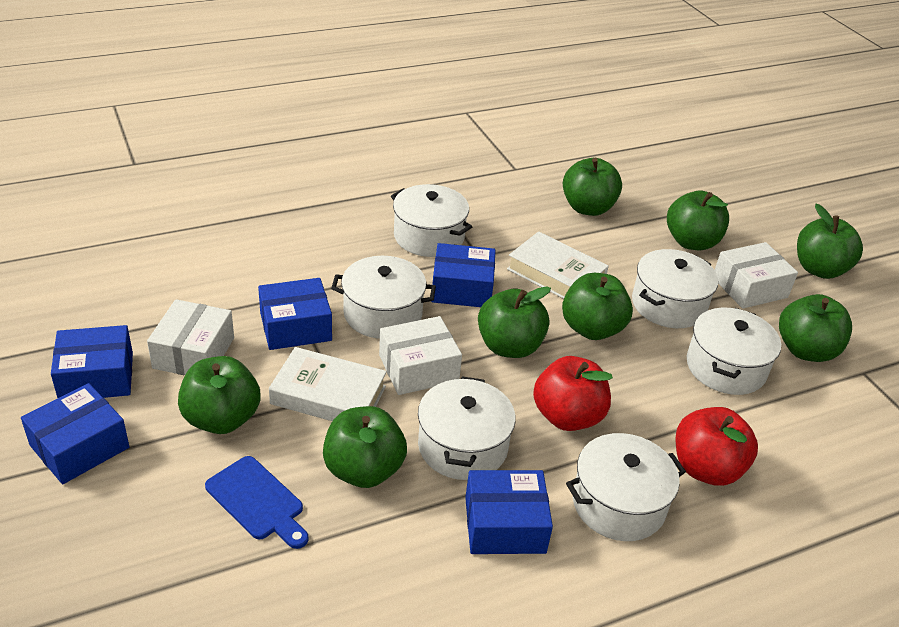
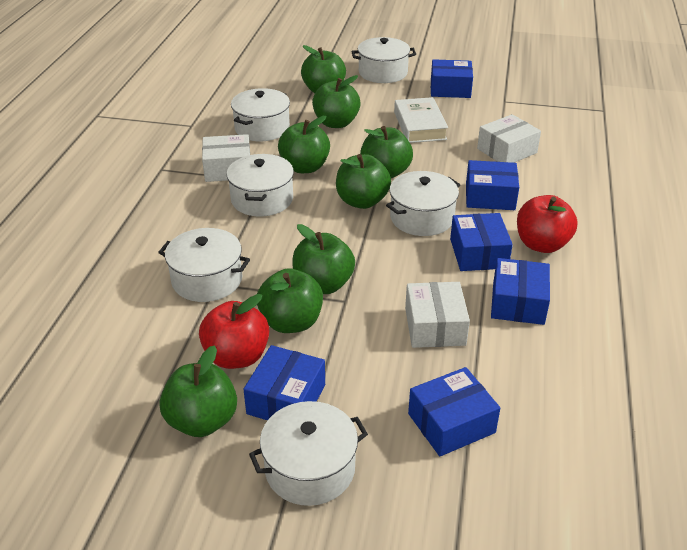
blue box: 5 -> 6
blue cutting board: 1 -> 0
white book: 2 -> 1

